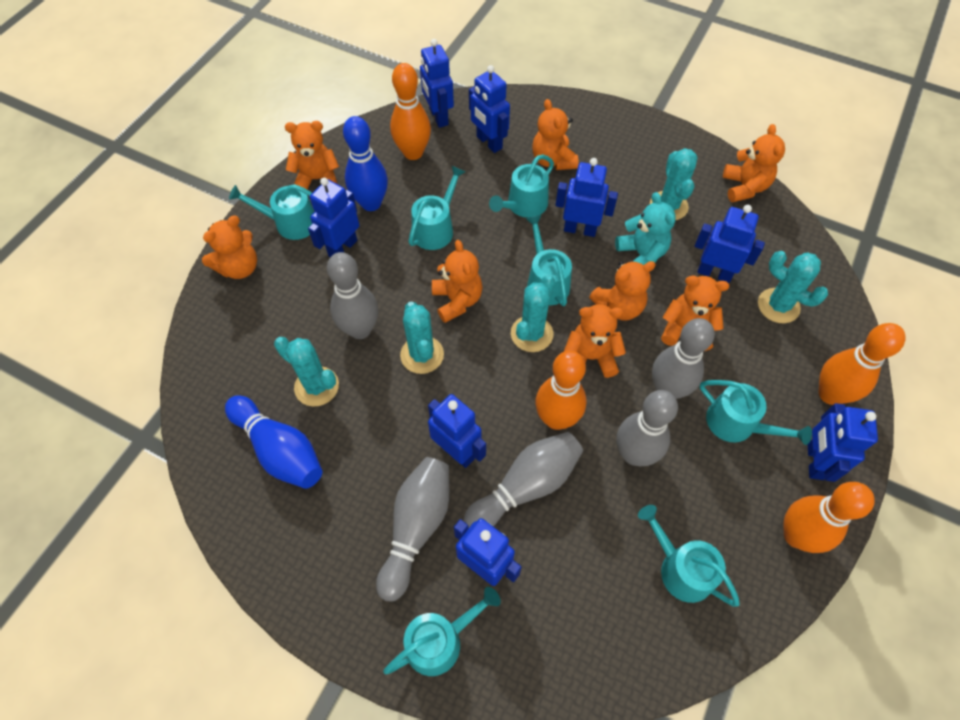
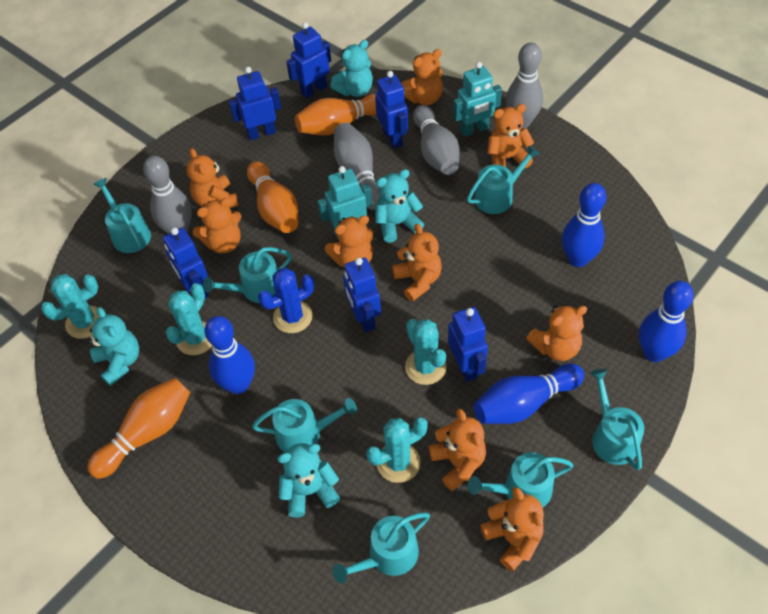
blue bowling pin: 2 -> 4
blue cactus: 0 -> 1
blue robot: 8 -> 6
grey bowling pin: 5 -> 4
orange bowling pin: 4 -> 3
orange teddy bear: 8 -> 9
turquoise cactus: 5 -> 4
turquoise robot: 0 -> 2
turquoise teddy bear: 1 -> 4

